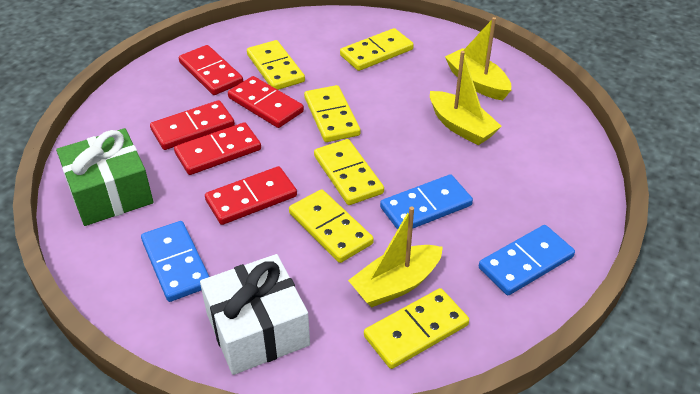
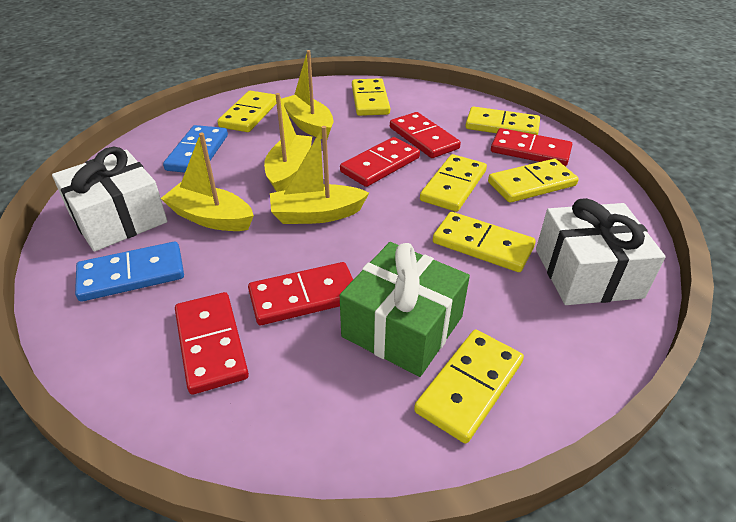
blue domino: 3 -> 2
white gift: 1 -> 2
yellow boat: 3 -> 4
yellow domino: 6 -> 7

